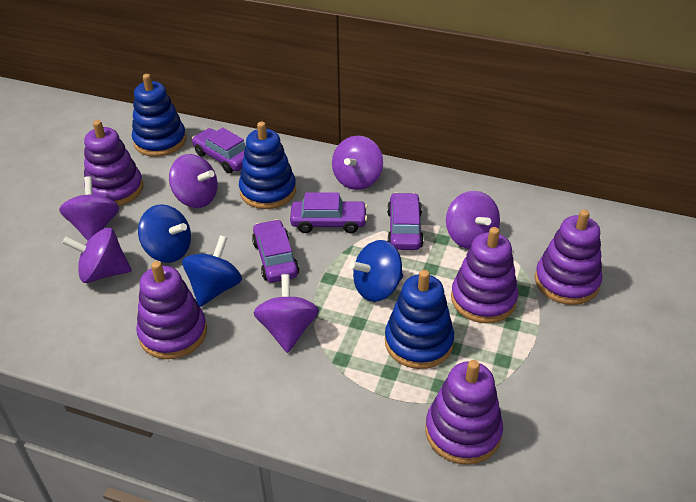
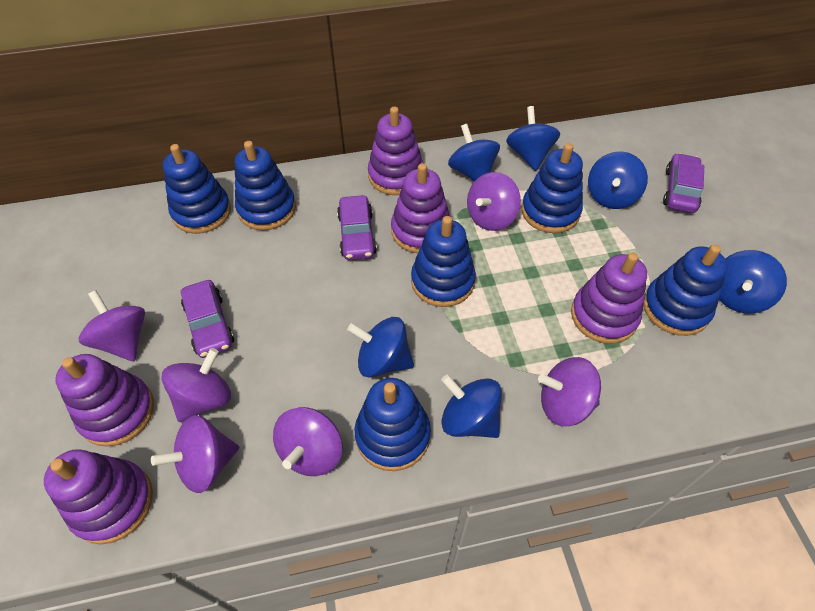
blue spinning top: 3 -> 6
blue stacking toy: 3 -> 6
purple car: 4 -> 3

